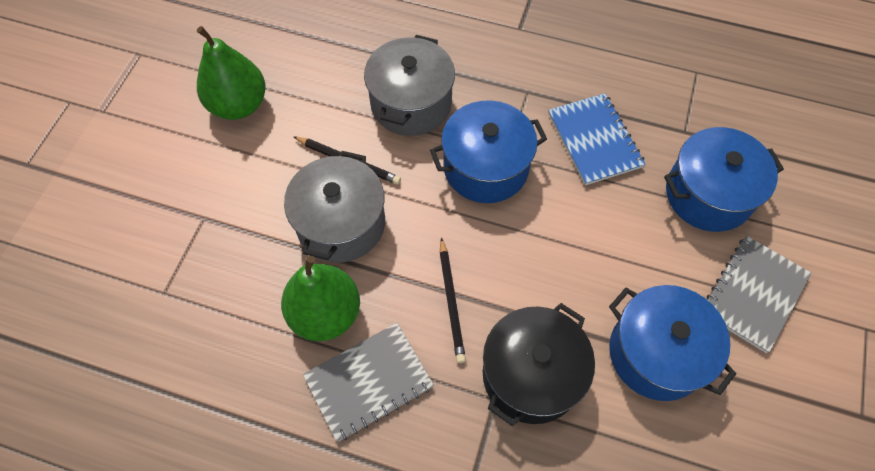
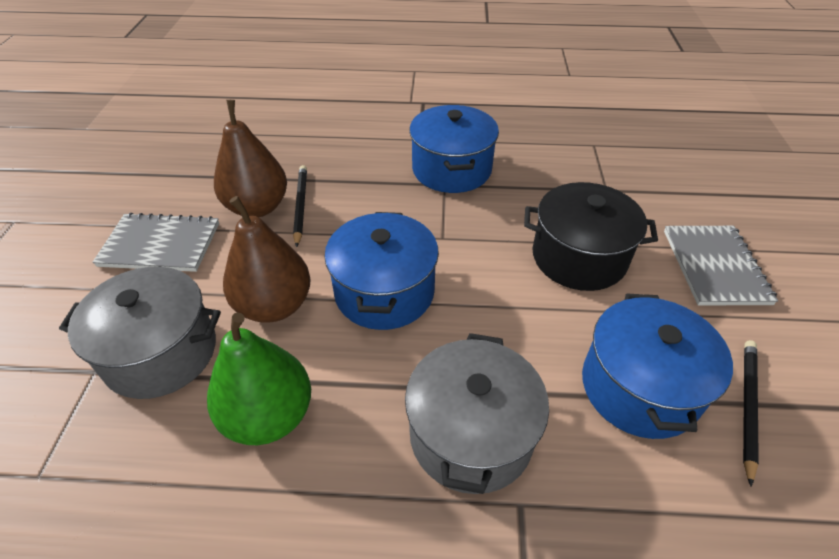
blue notebook: 1 -> 0
brown pear: 0 -> 2
green pear: 2 -> 1

